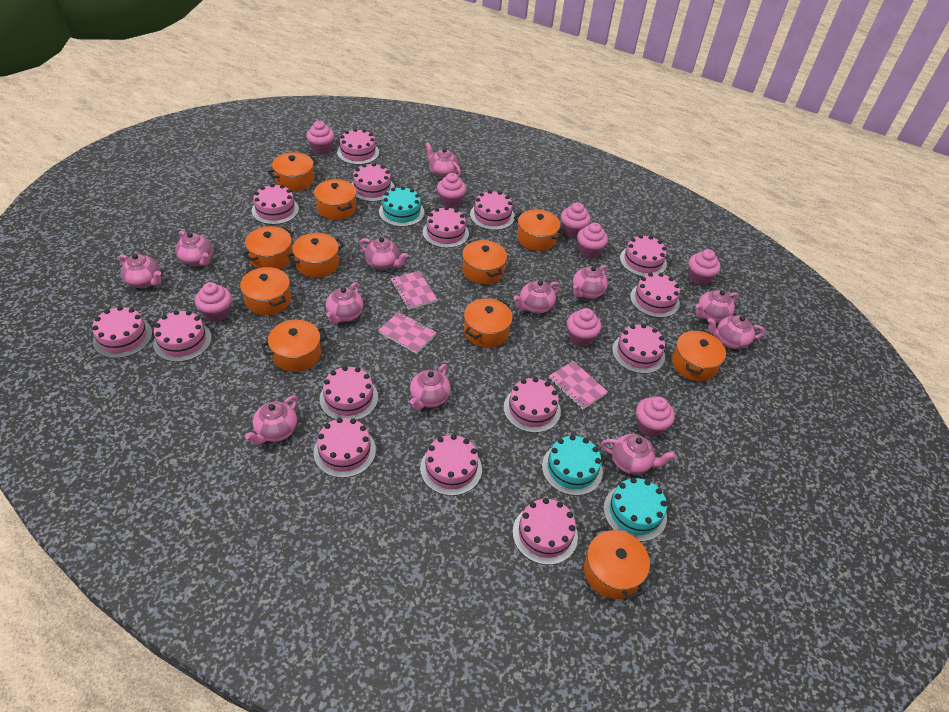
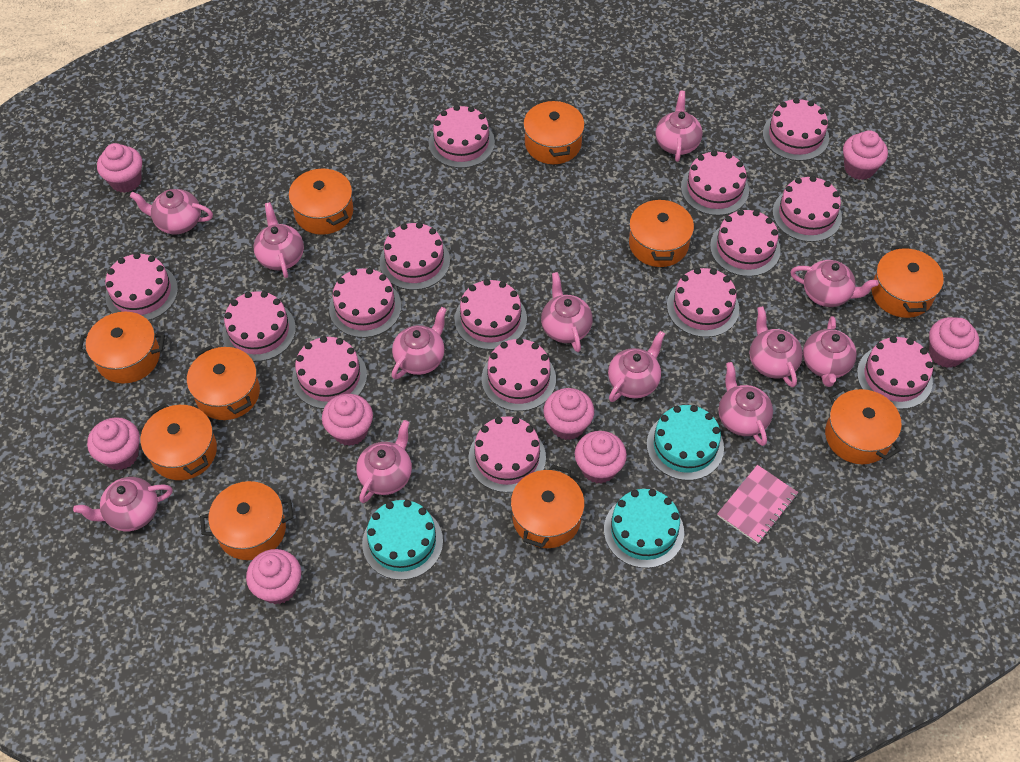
orange pot: 11 -> 10
pink notebook: 3 -> 1

